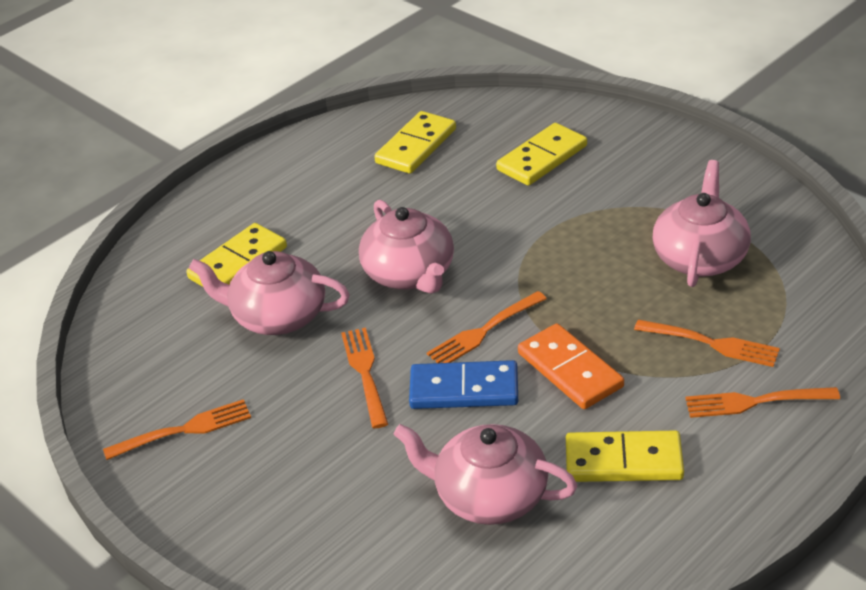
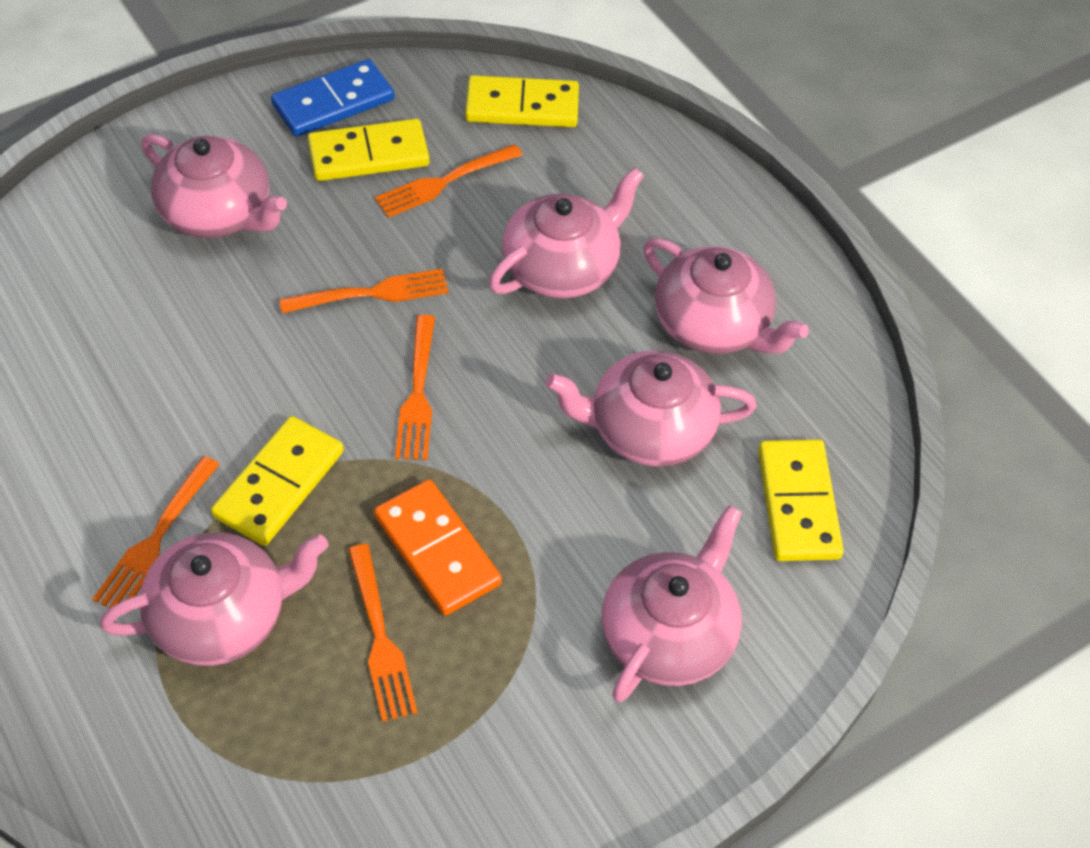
pink teapot: 4 -> 6

